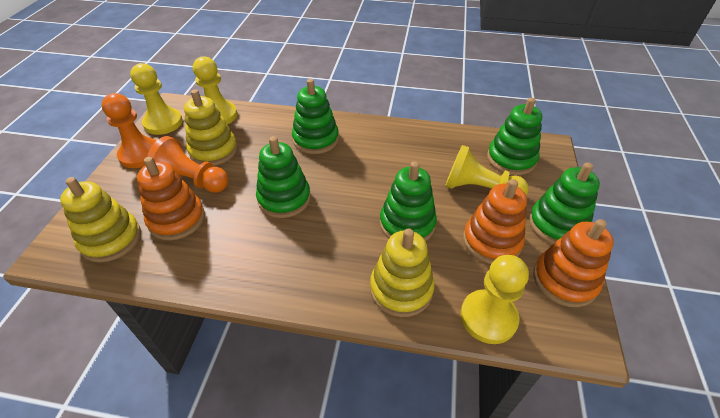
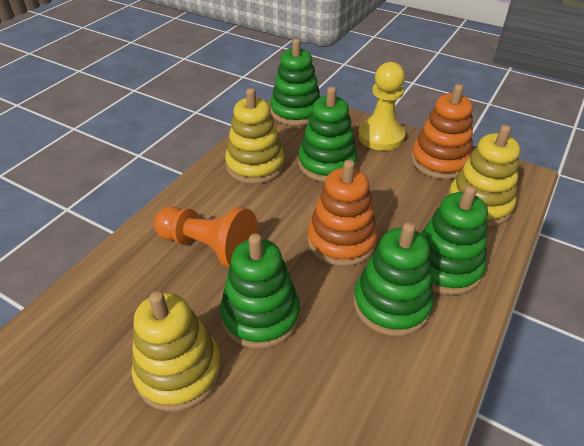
orange pawn: 2 -> 1
orange stacking toy: 3 -> 2
yellow pawn: 4 -> 1

